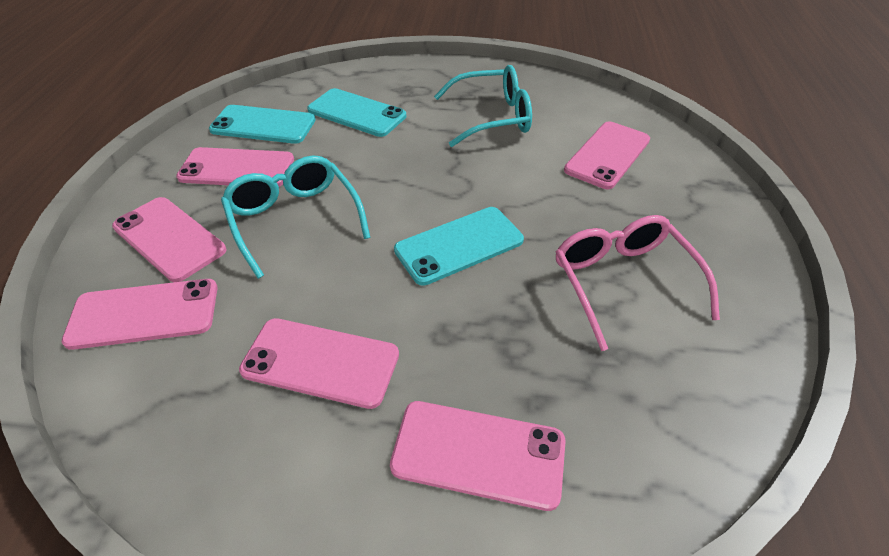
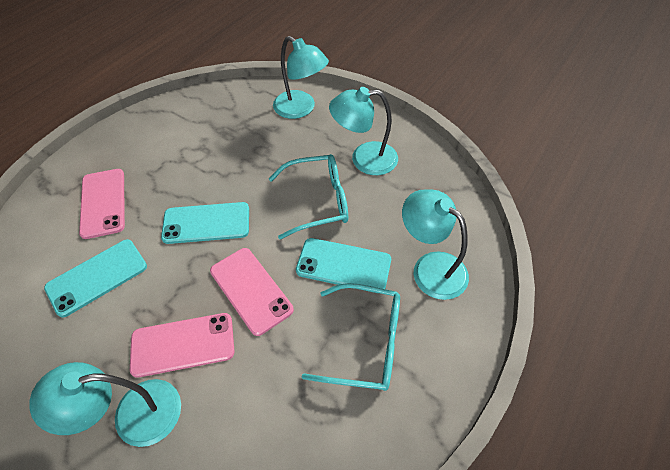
pink glasses: 1 -> 0
pink phone: 6 -> 3
turquoise lamp: 0 -> 4

